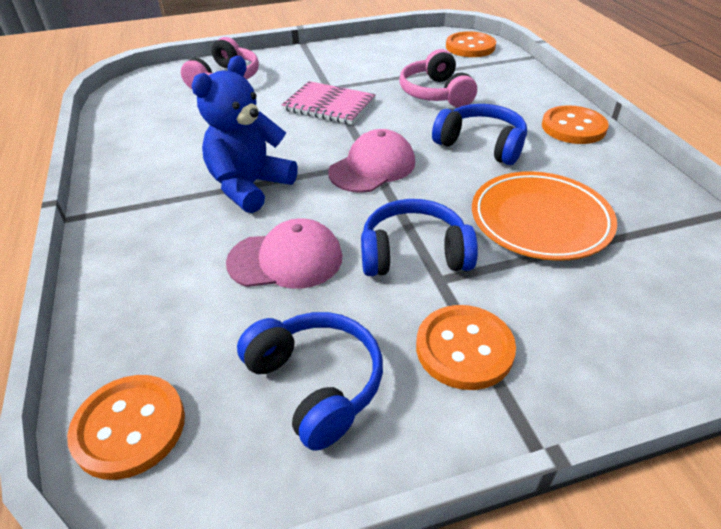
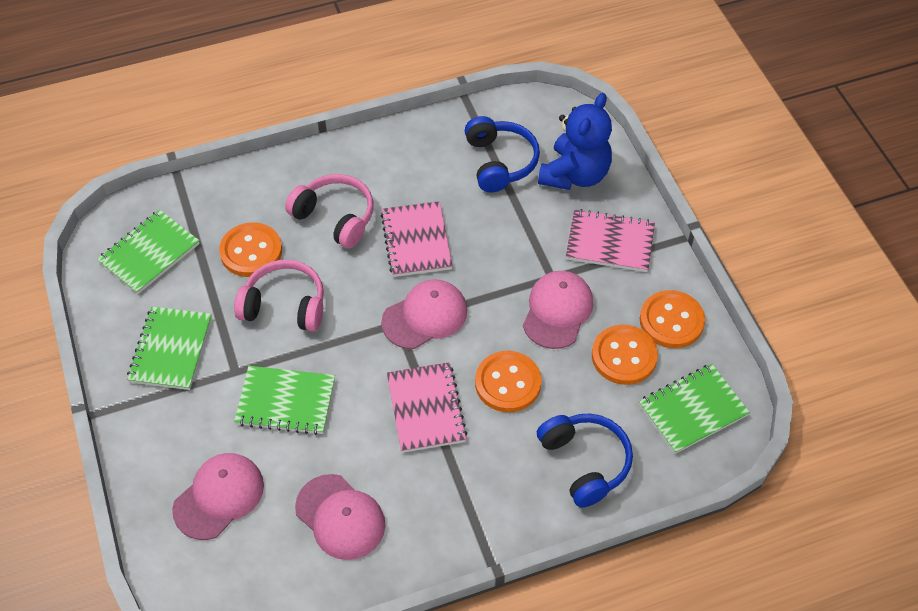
blue headphones: 3 -> 2
green notebook: 0 -> 4
orange plate: 1 -> 0
pink cap: 2 -> 4
pink notebook: 1 -> 3

